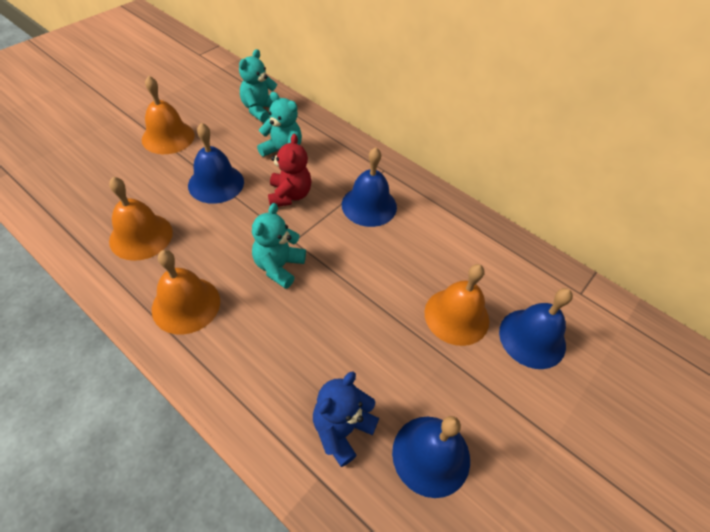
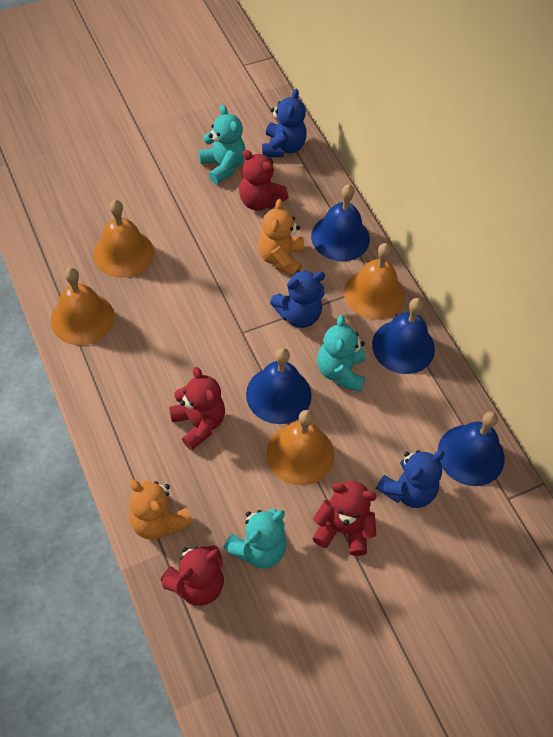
blue teddy bear: 1 -> 3
orange teddy bear: 0 -> 2
red teddy bear: 1 -> 4

